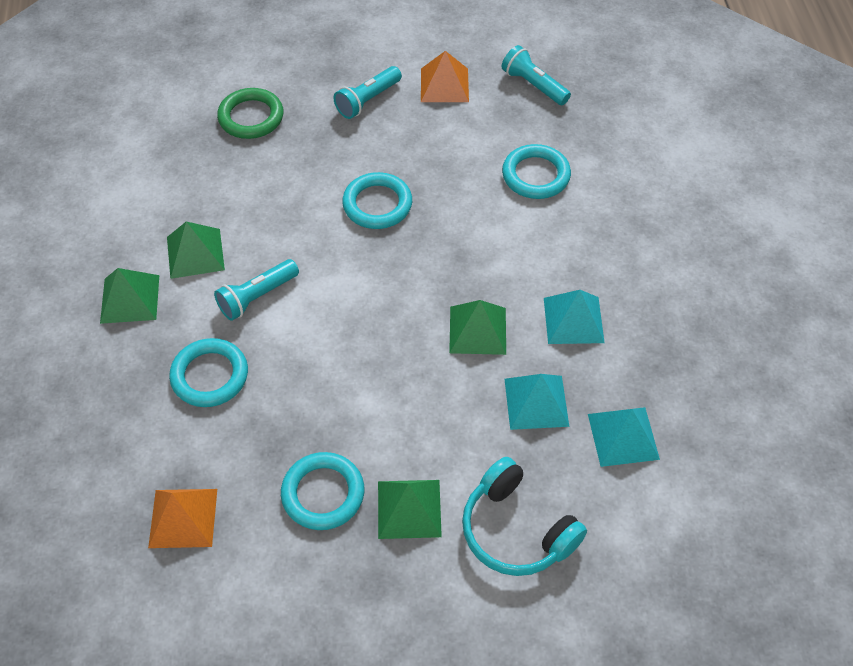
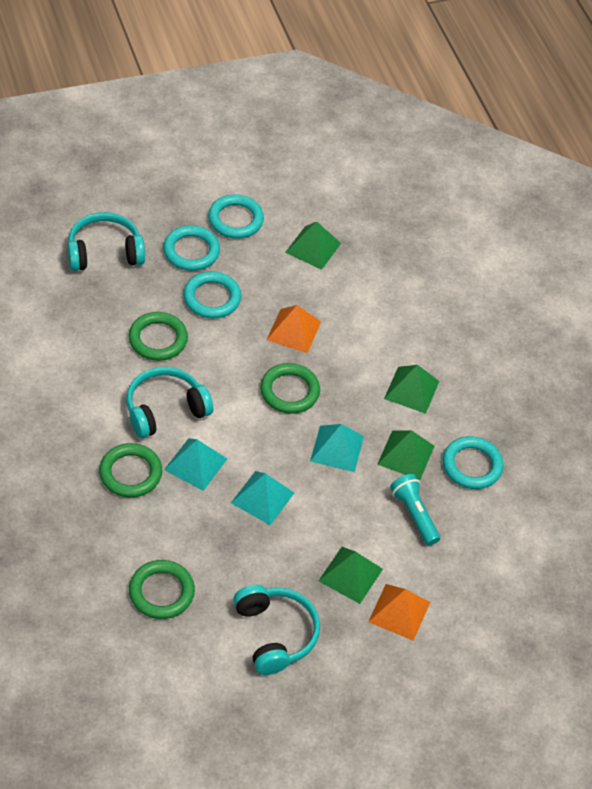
green ring: 1 -> 4
turquoise flashlight: 3 -> 1
turquoise headphones: 1 -> 3

